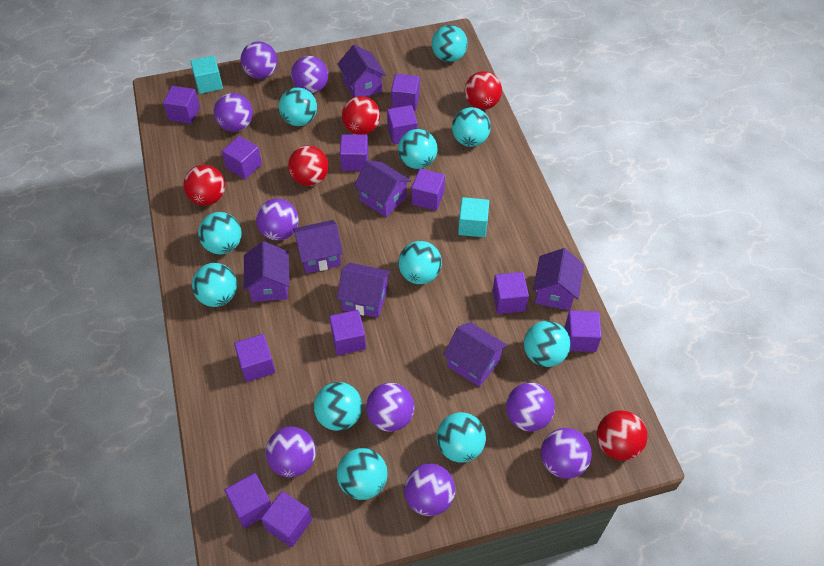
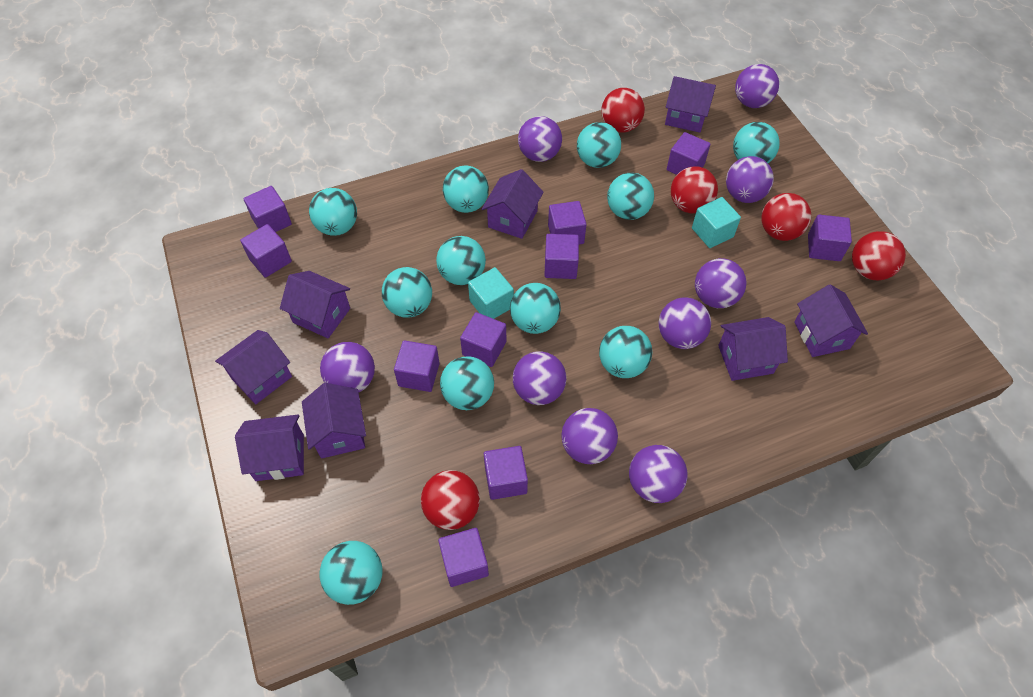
purple cube: 12 -> 10
purple house: 7 -> 8

